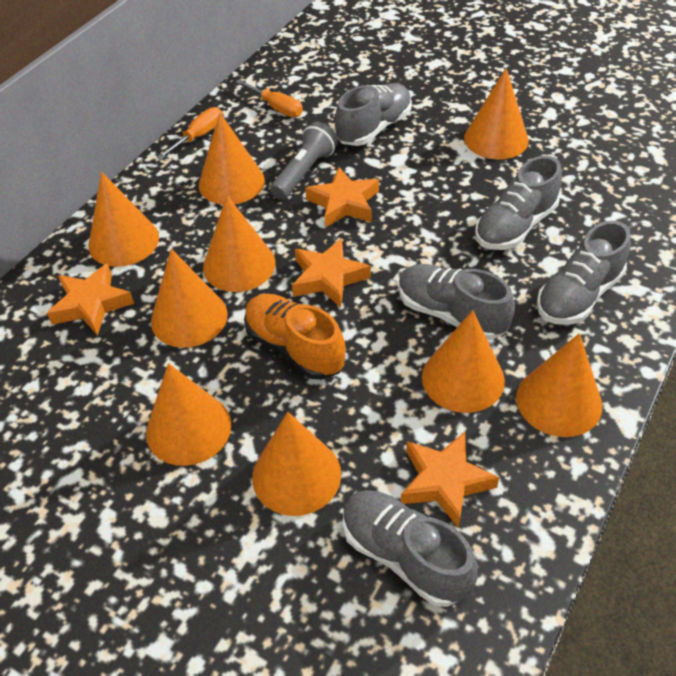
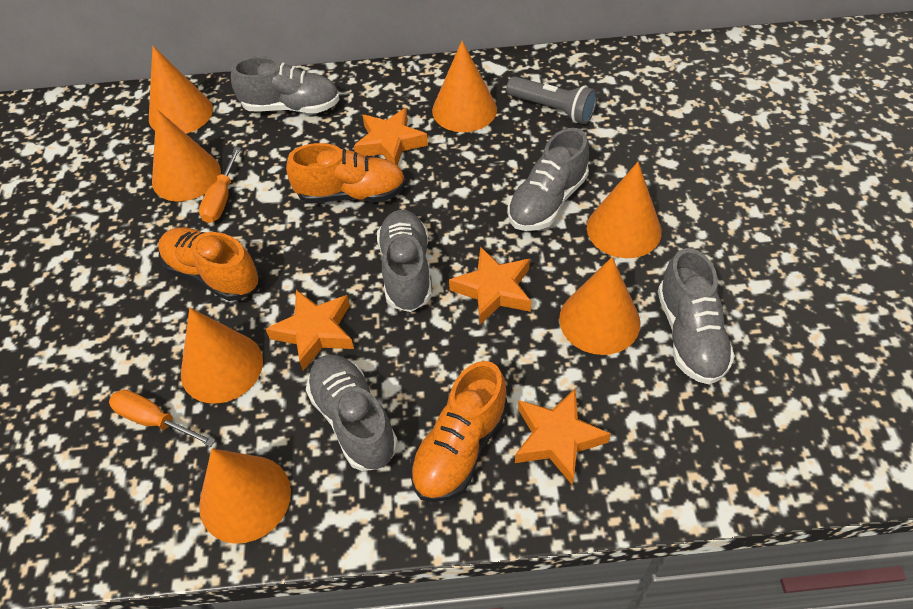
orange cone: 9 -> 7
orange shoe: 1 -> 3

